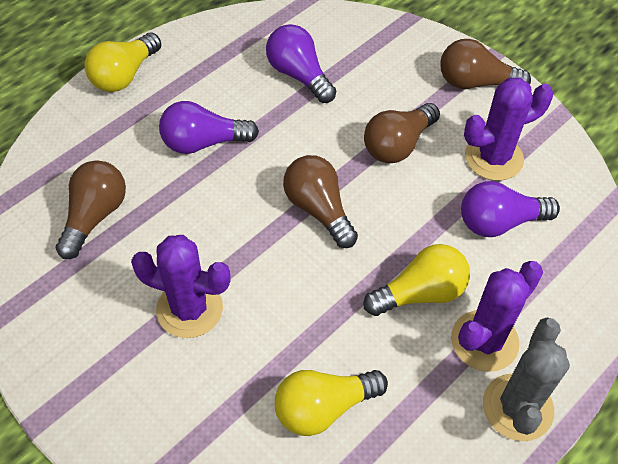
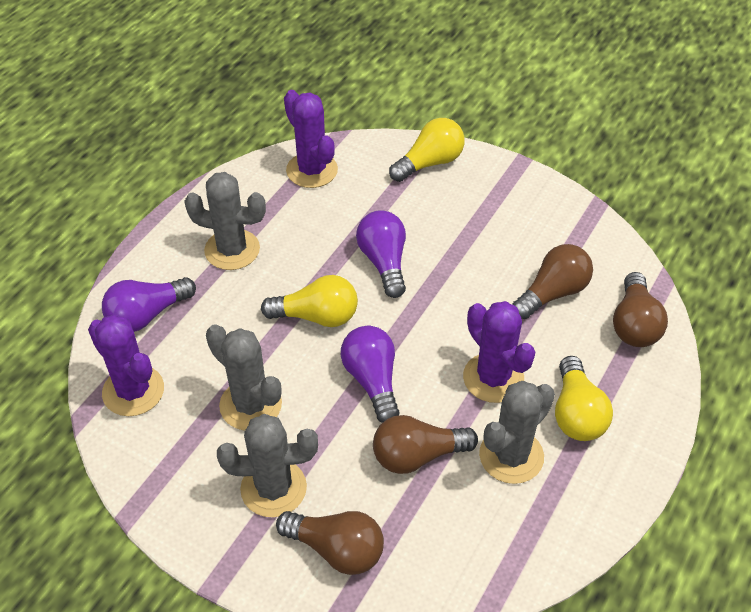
grey cactus: 1 -> 4

